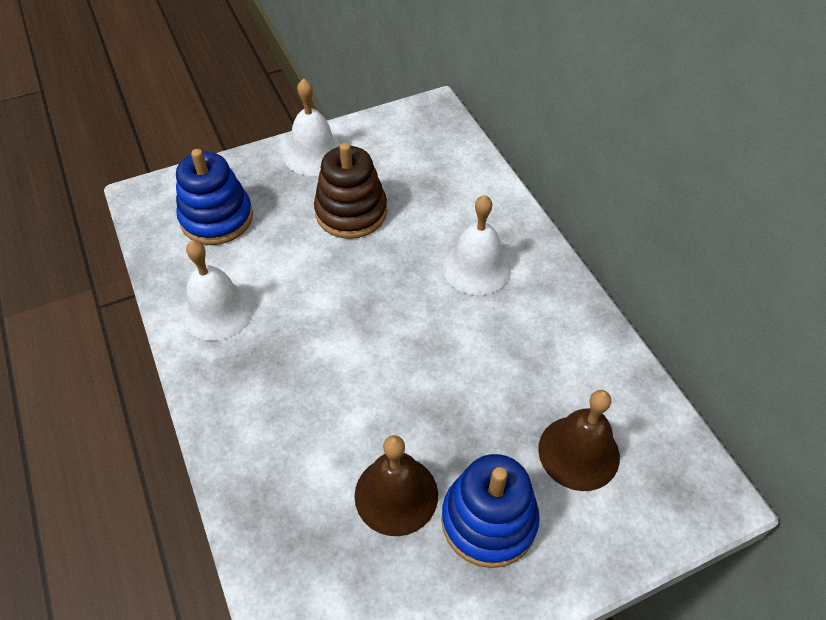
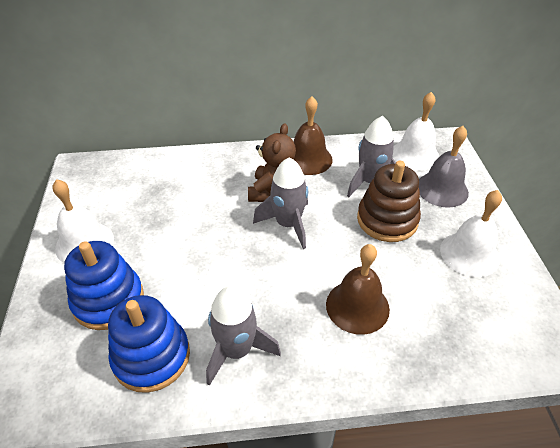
brown teddy bear: 0 -> 1
grey bell: 0 -> 1
grey rocket: 0 -> 3

